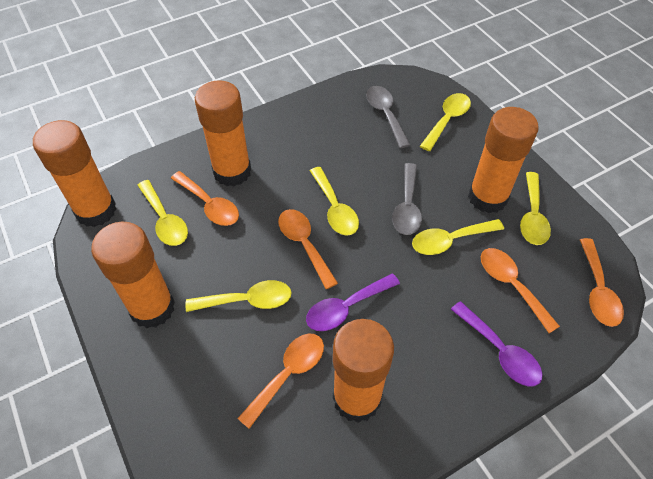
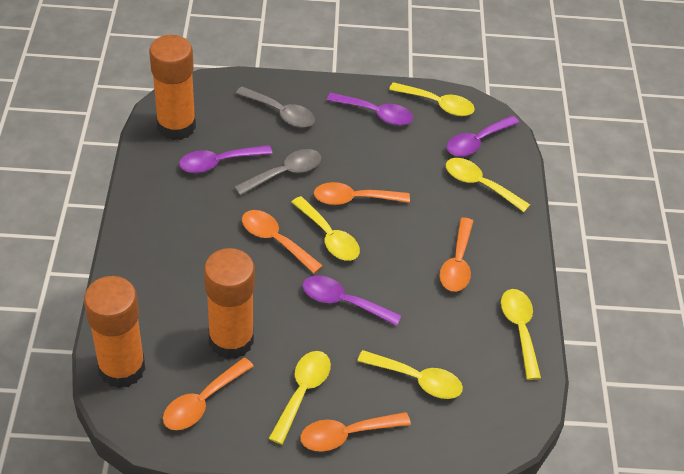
orange glue stick: 5 -> 3
purple spoon: 2 -> 4

